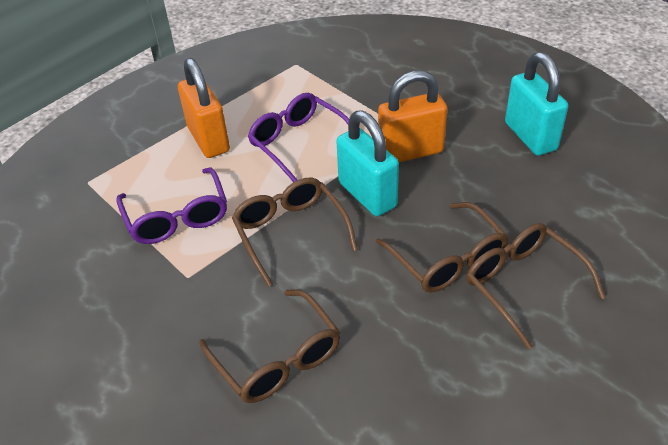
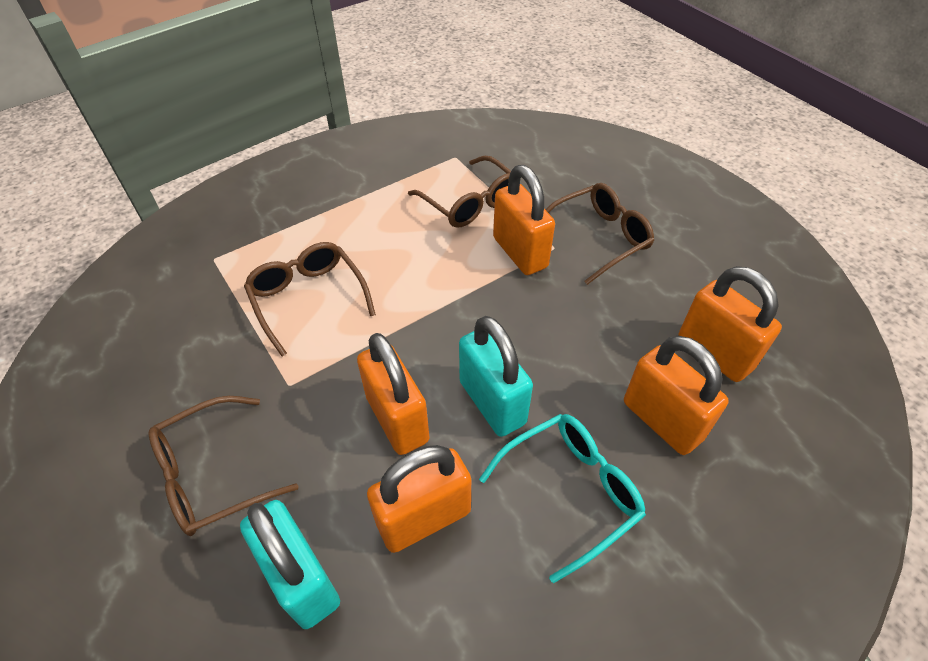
orange padlock: 2 -> 5
purple glasses: 2 -> 0
turquoise glasses: 0 -> 1

